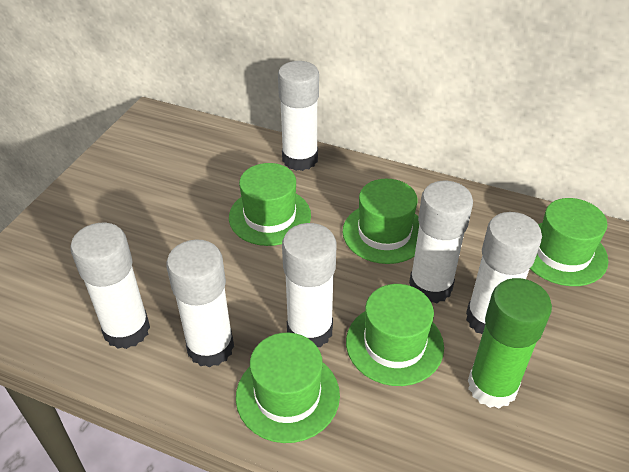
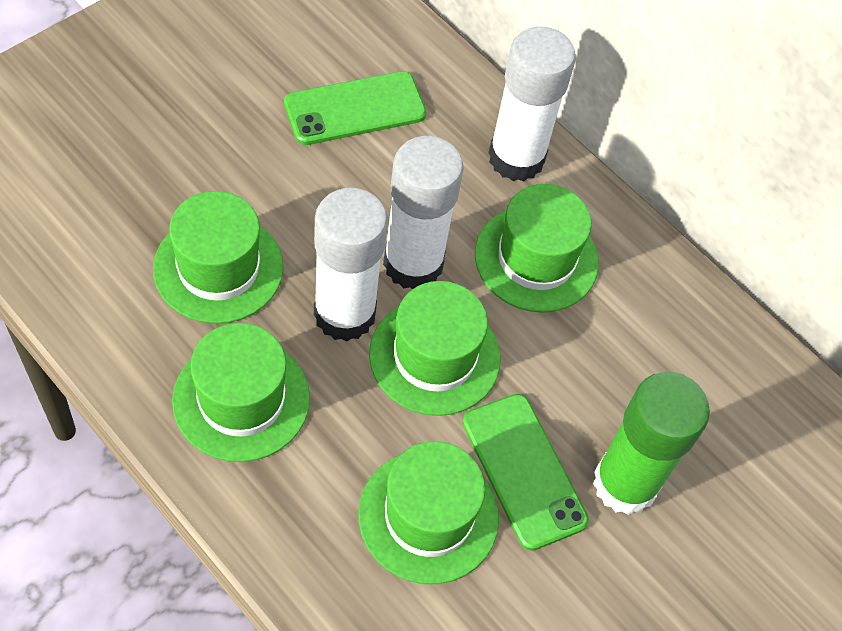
green phone: 0 -> 2
white glue stick: 6 -> 3

